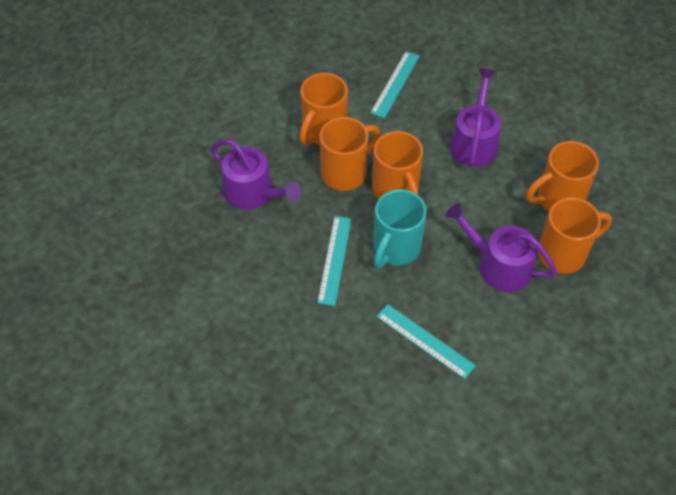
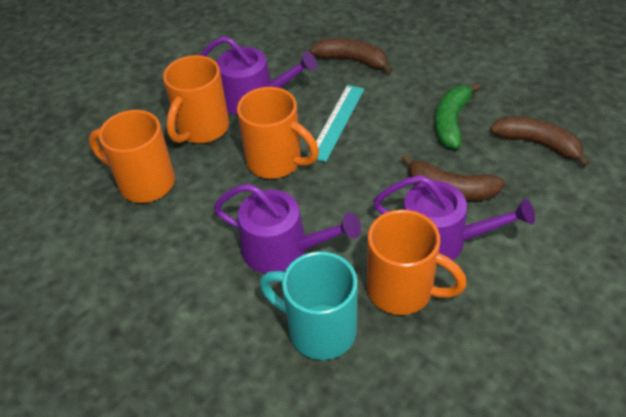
brown banana: 0 -> 3
green banana: 0 -> 1
orange mug: 5 -> 4
turquoise ruler: 3 -> 1

